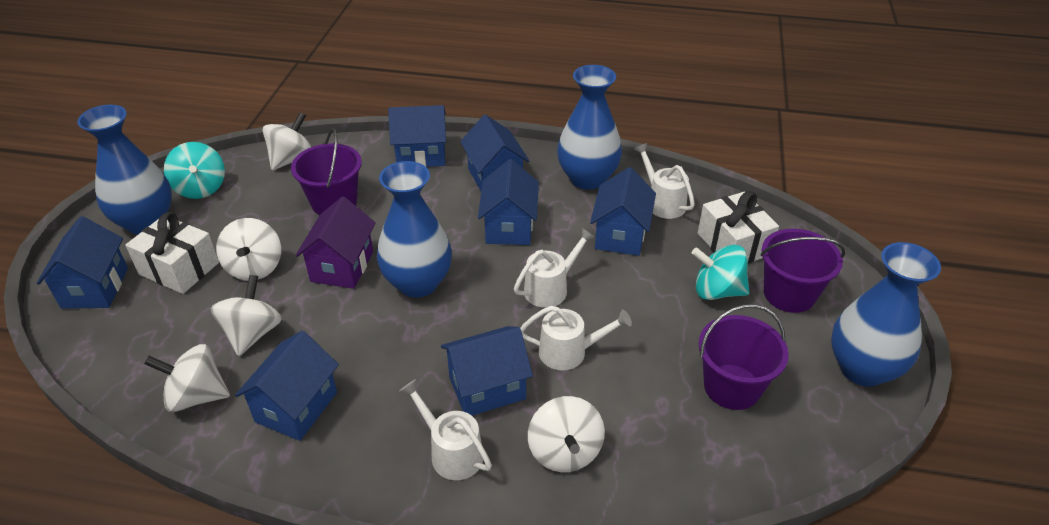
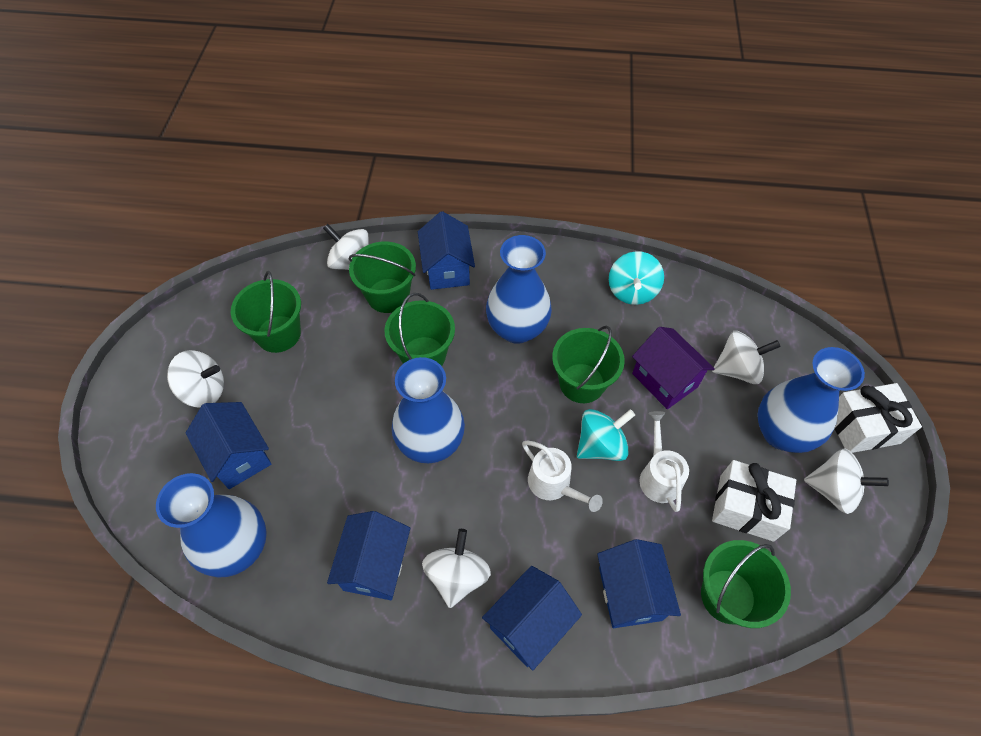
blue house: 7 -> 5
green bucket: 0 -> 5
purple bucket: 3 -> 0
white watering can: 4 -> 2

